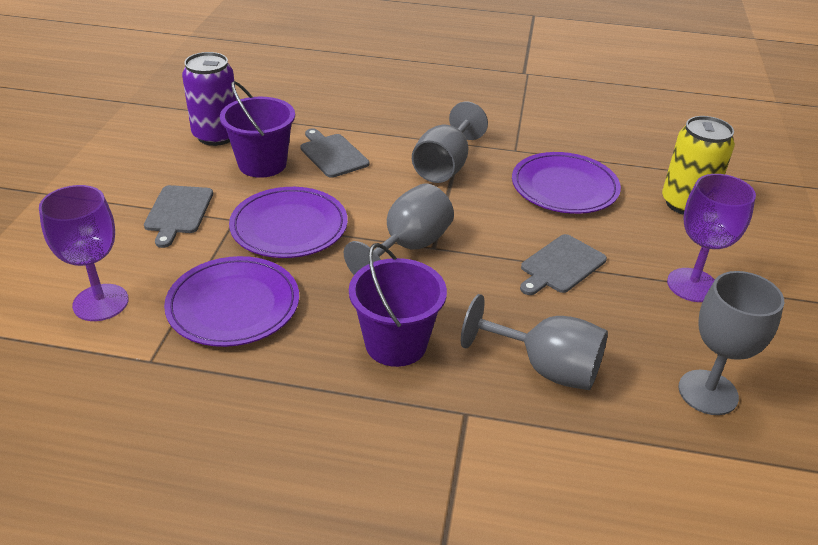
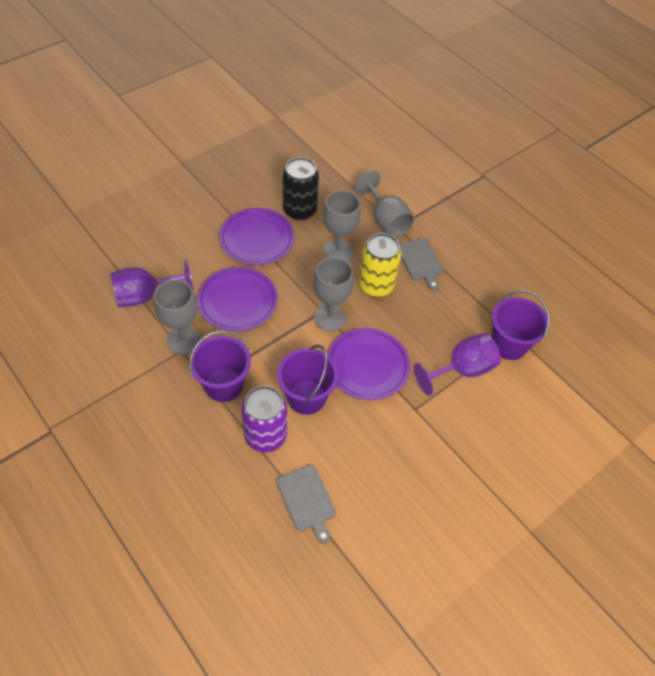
black can: 0 -> 1
grey cutting board: 3 -> 2
purple bucket: 2 -> 3

